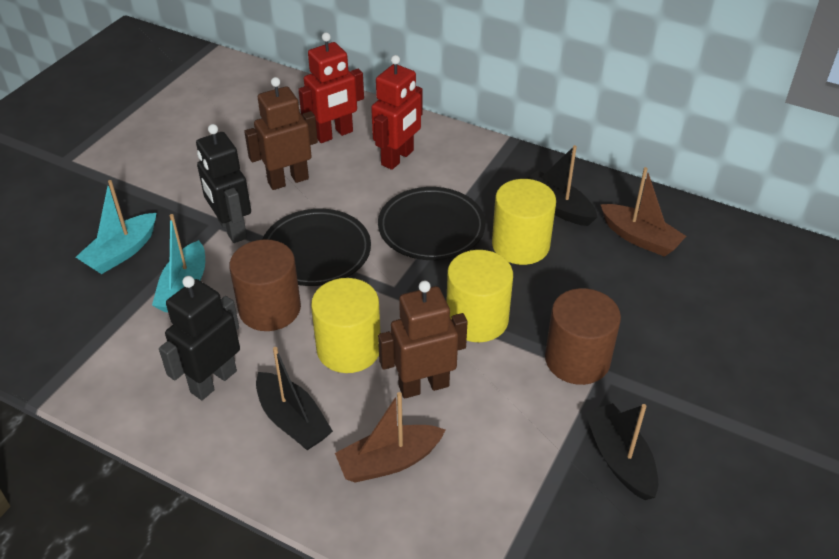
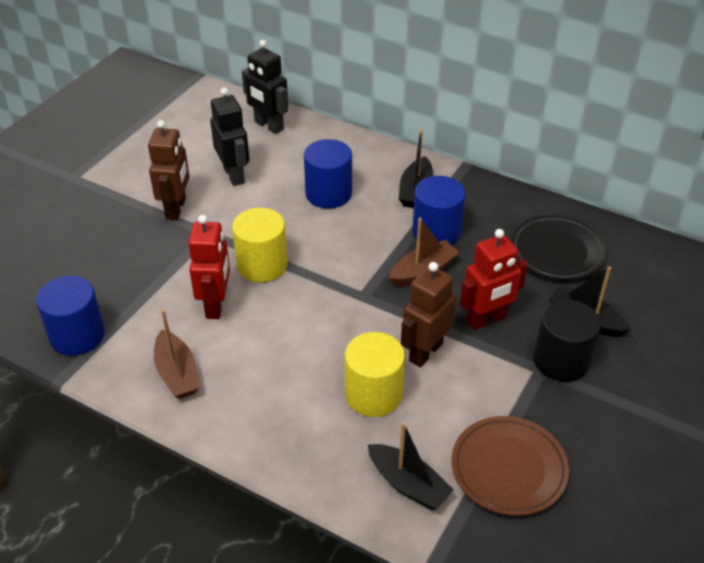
black cylinder: 0 -> 1
black plate: 2 -> 1
blue cylinder: 0 -> 3
brown cylinder: 2 -> 0
brown plate: 0 -> 1
turquoise boat: 2 -> 0
yellow cylinder: 3 -> 2

